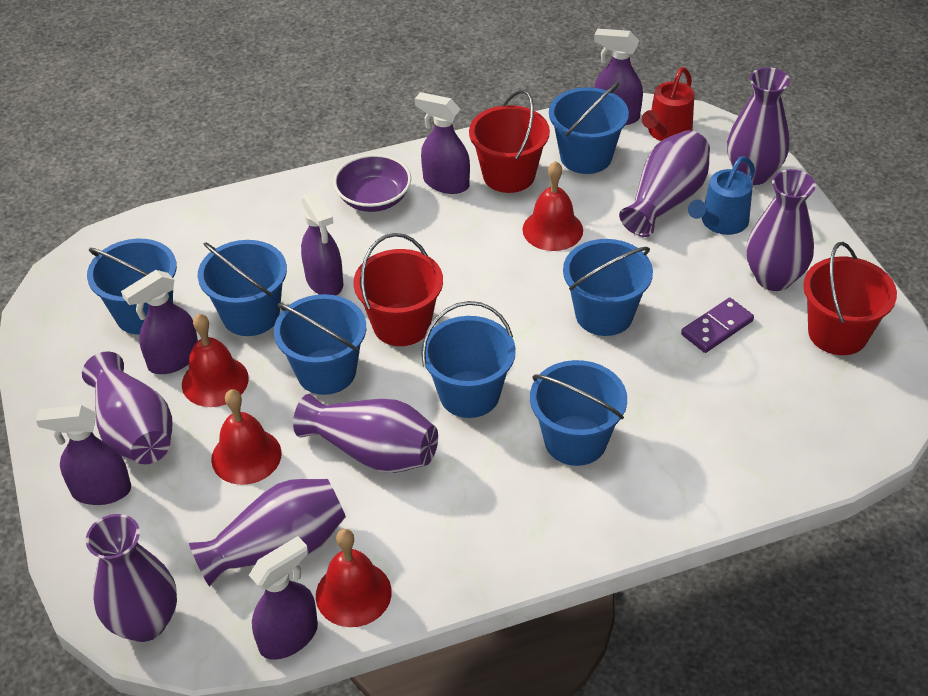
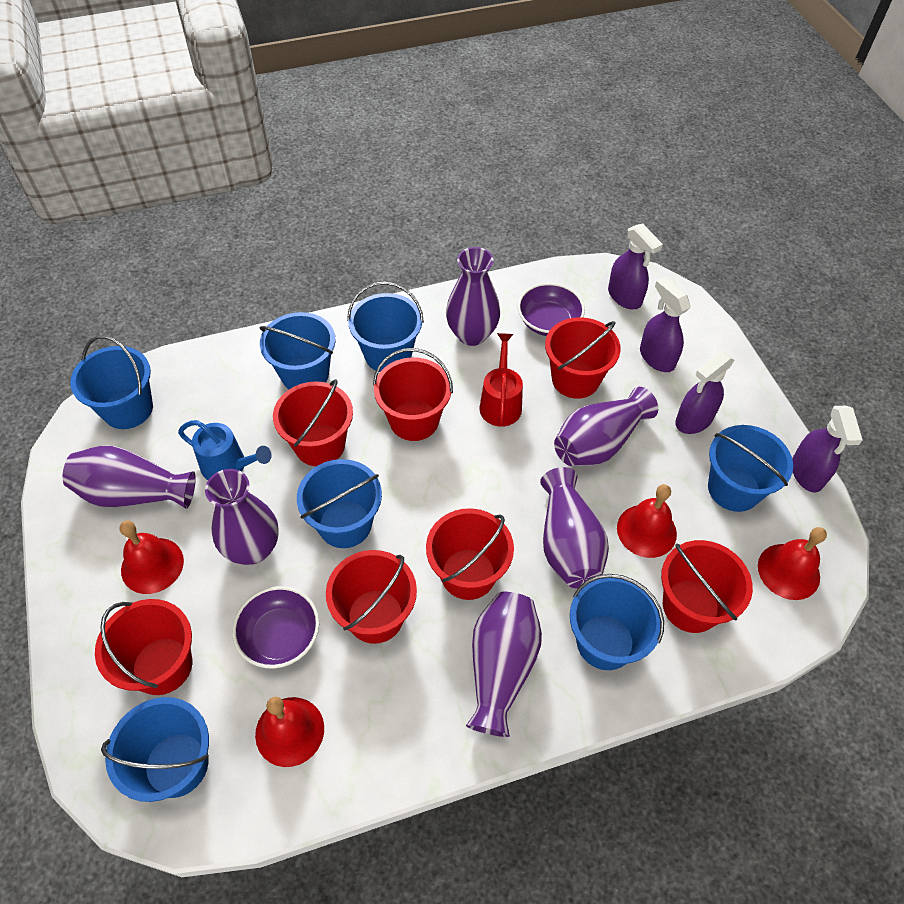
purple bowl: 1 -> 2
purple domino: 1 -> 0
purple spray bottle: 6 -> 4
purple vase: 7 -> 6
red bucket: 3 -> 7

